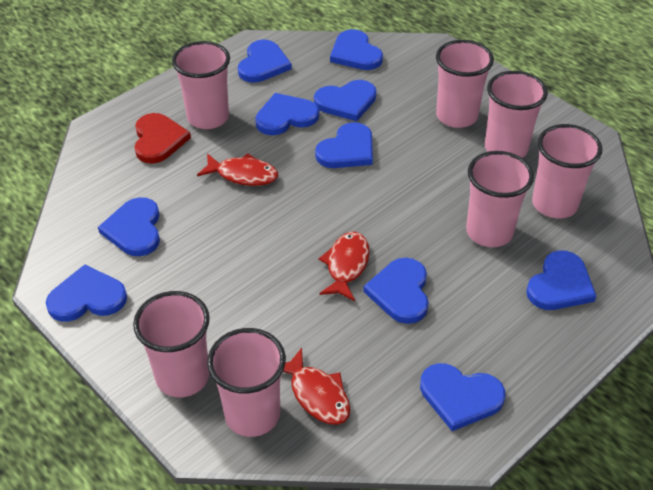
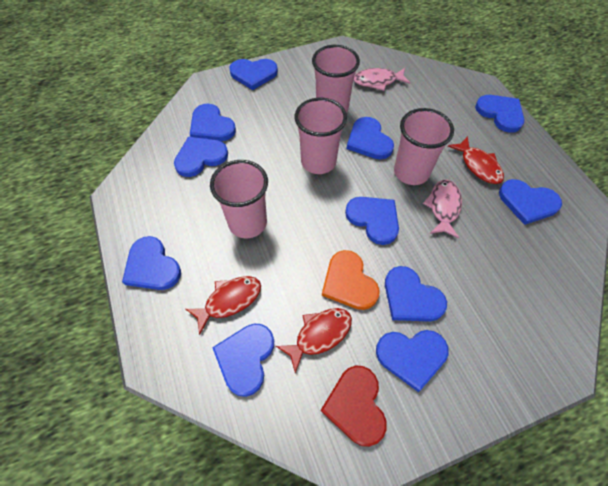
blue heart: 10 -> 11
orange heart: 0 -> 1
pink cup: 7 -> 4
pink fish: 0 -> 2

